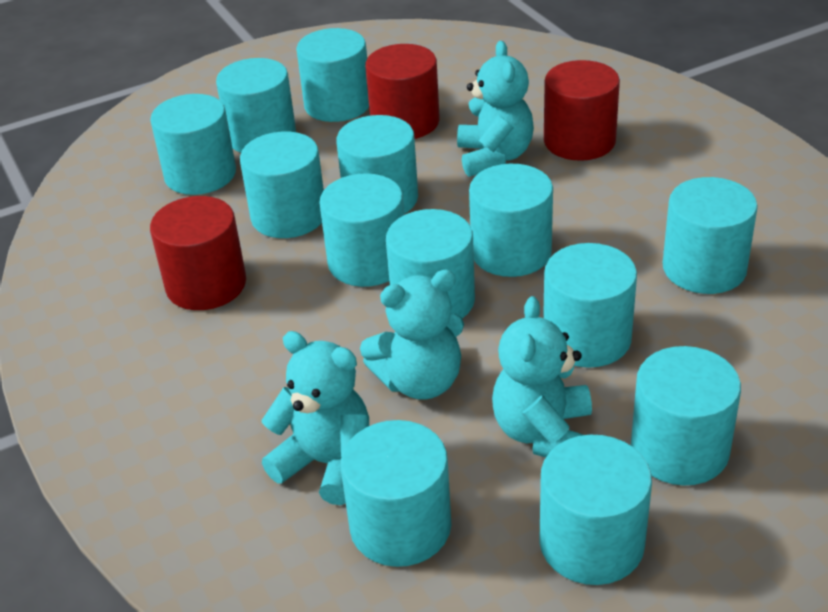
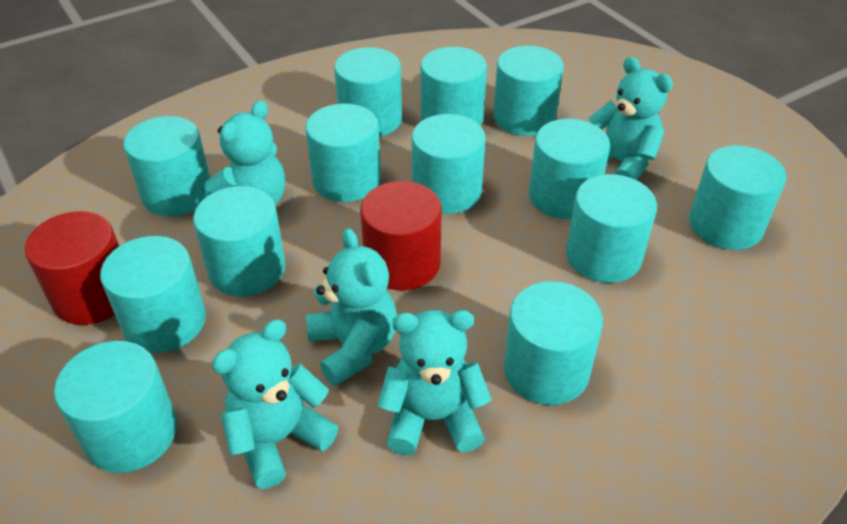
red cylinder: 3 -> 2
turquoise teddy bear: 4 -> 5

